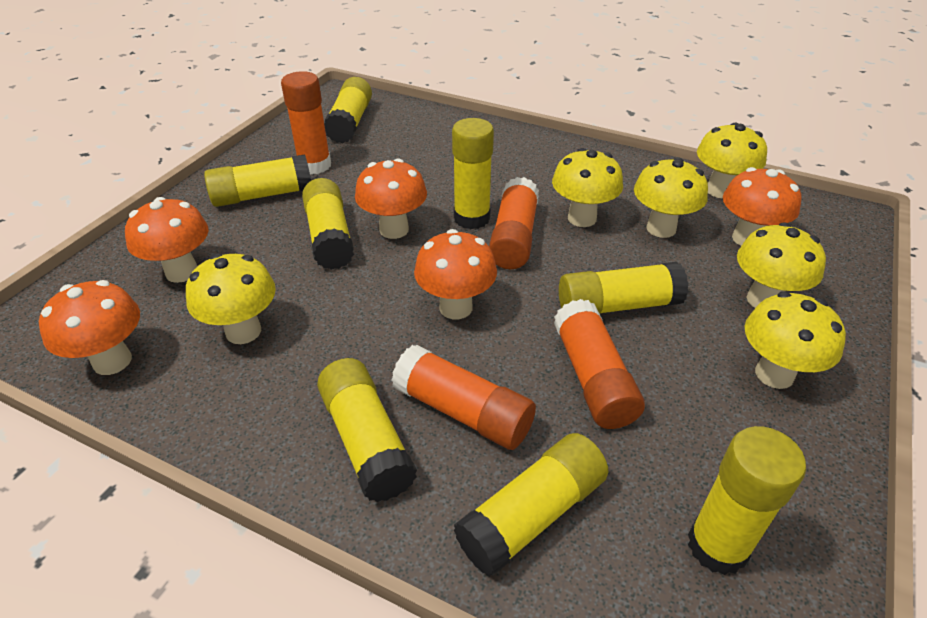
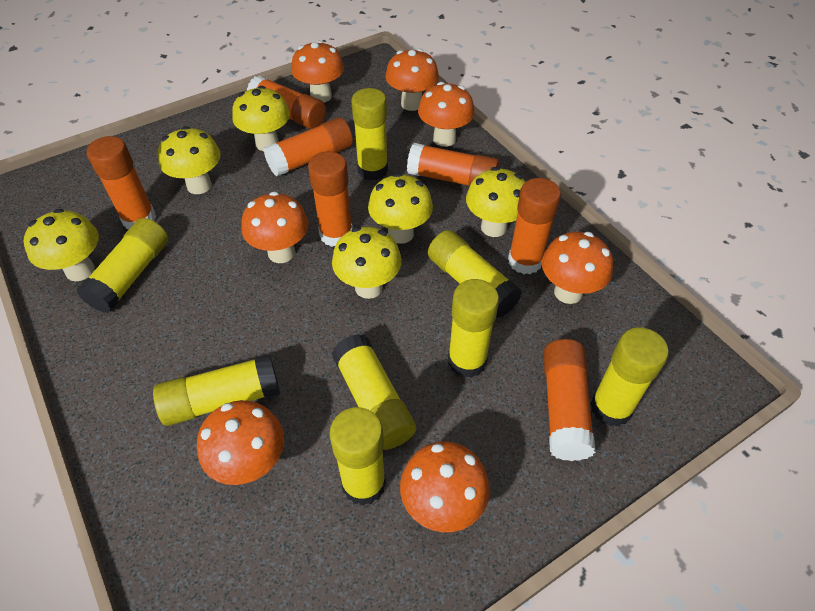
orange glue stick: 4 -> 7
orange mushroom: 5 -> 7

